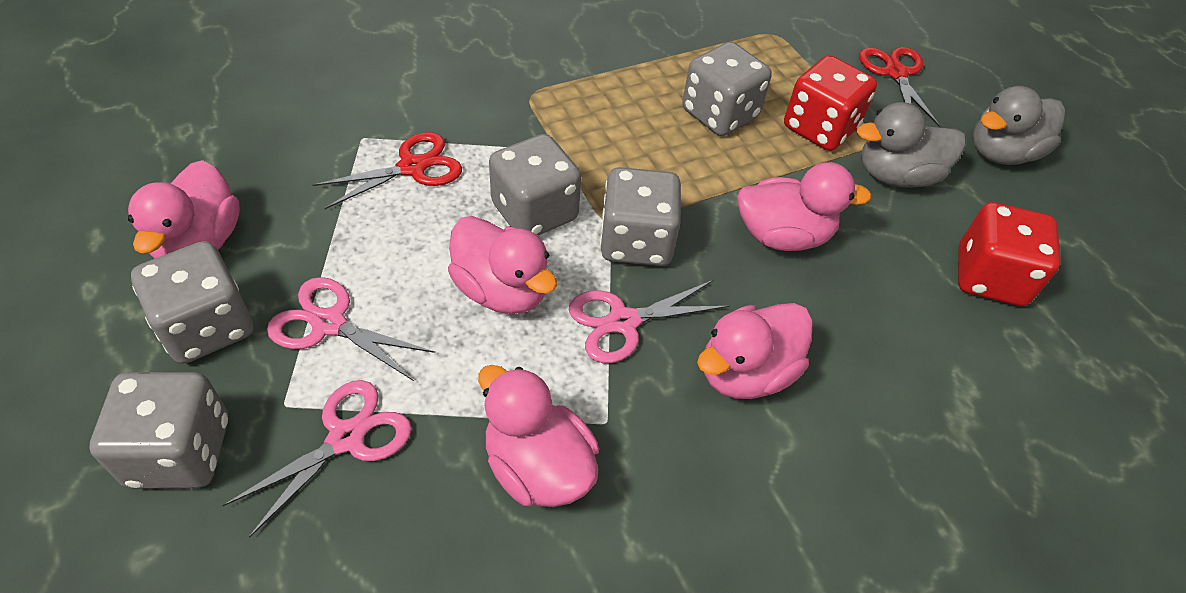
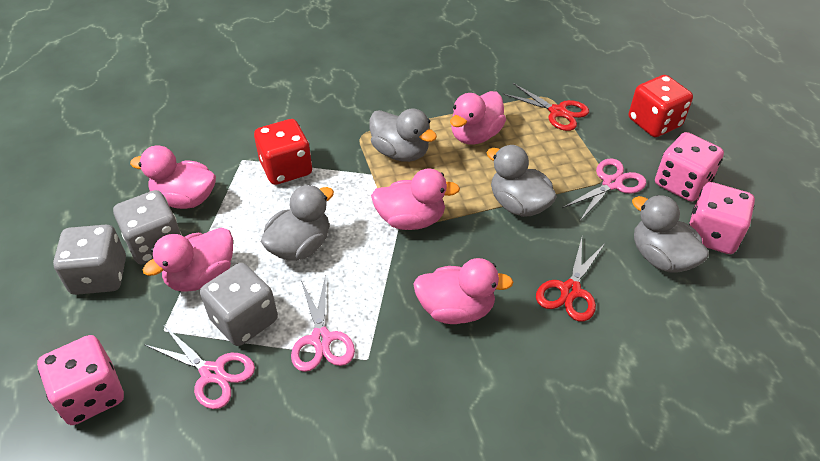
grey dice: 5 -> 3
grey duck: 2 -> 4
pink dice: 0 -> 3

